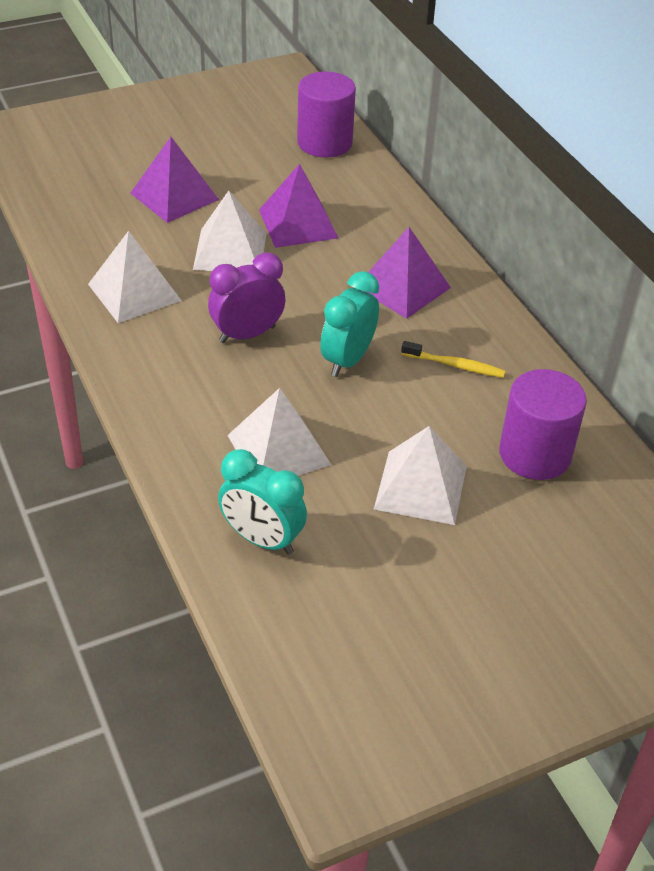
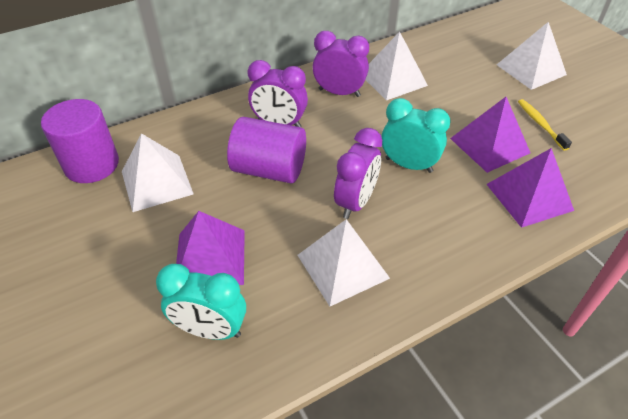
purple clock: 1 -> 3

